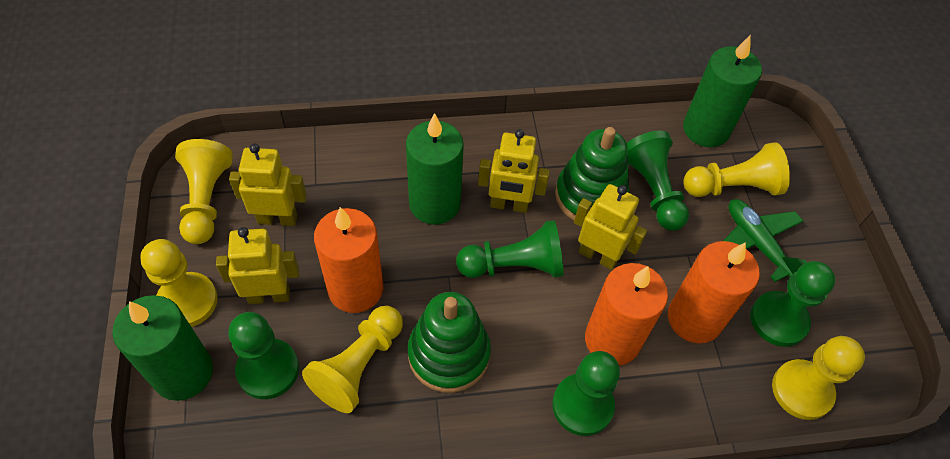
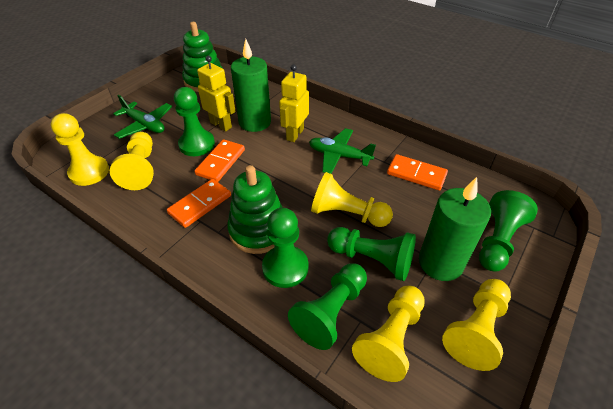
green candle: 3 -> 2
green plane: 1 -> 2
orange candle: 3 -> 0
orange domino: 0 -> 3
yellow robot: 4 -> 2

